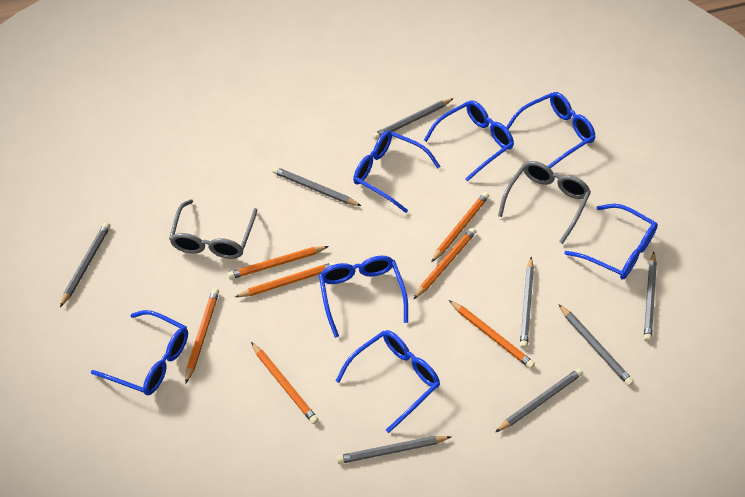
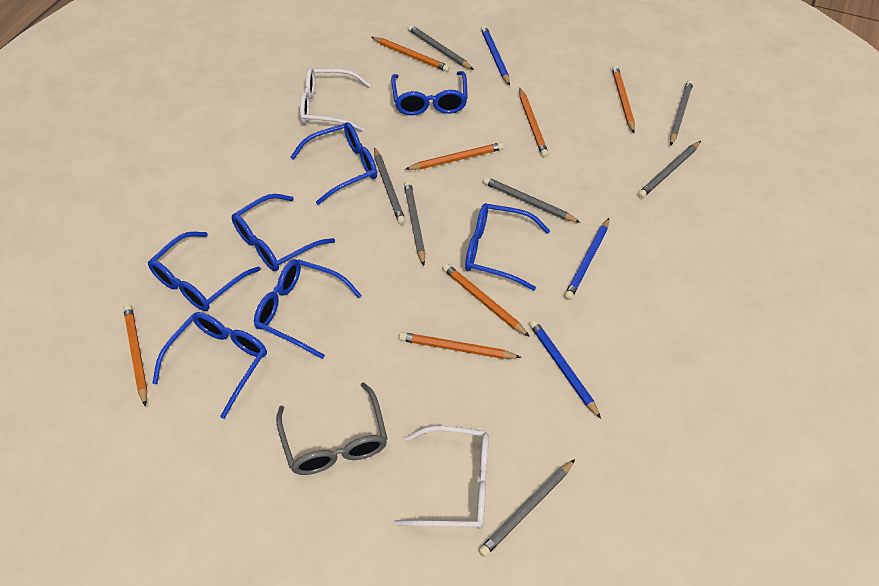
blue pencil: 0 -> 3
grey glasses: 2 -> 1
grey pencil: 8 -> 7
white glasses: 0 -> 2

